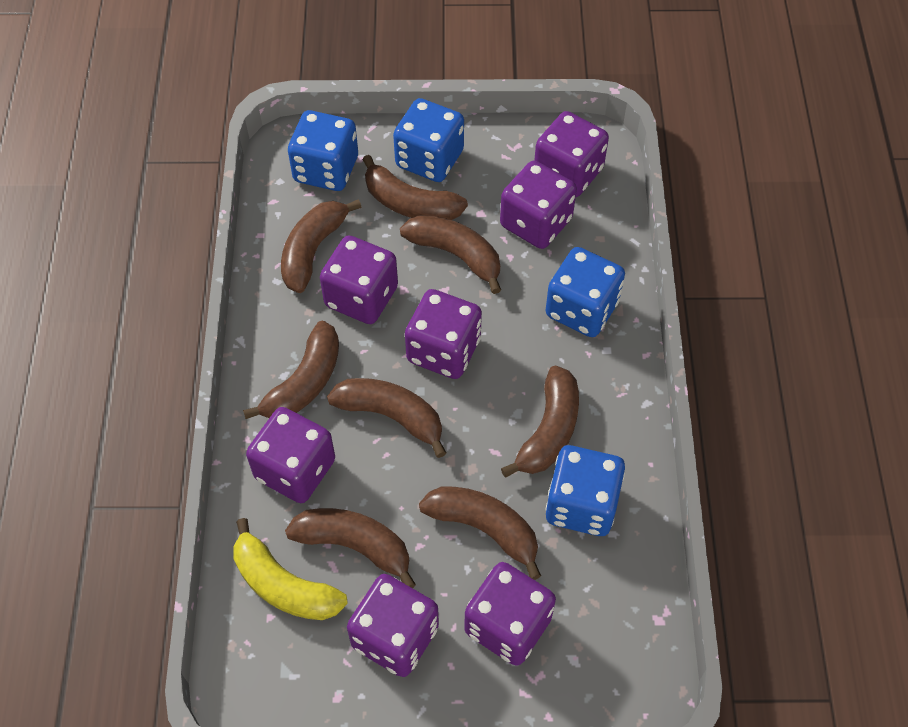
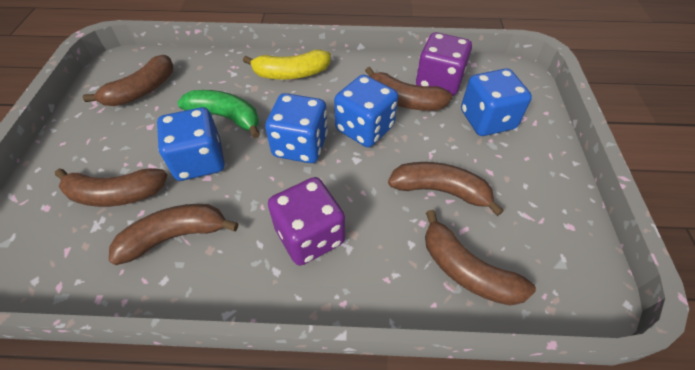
brown banana: 8 -> 6
green banana: 0 -> 1
purple dice: 7 -> 2

